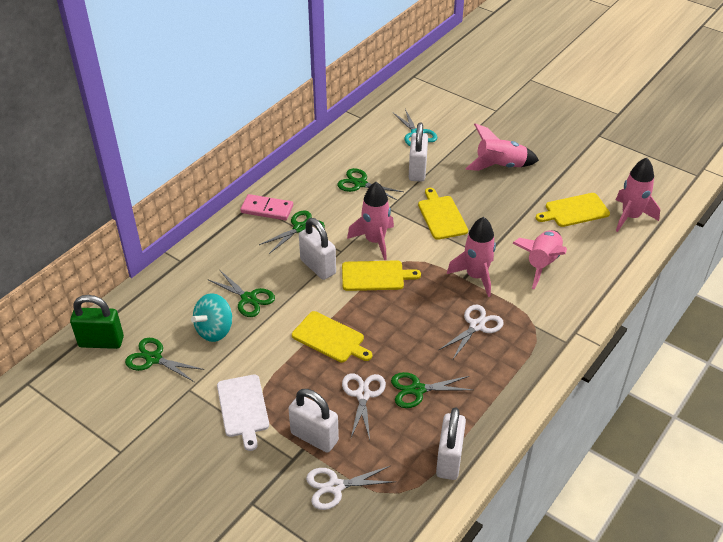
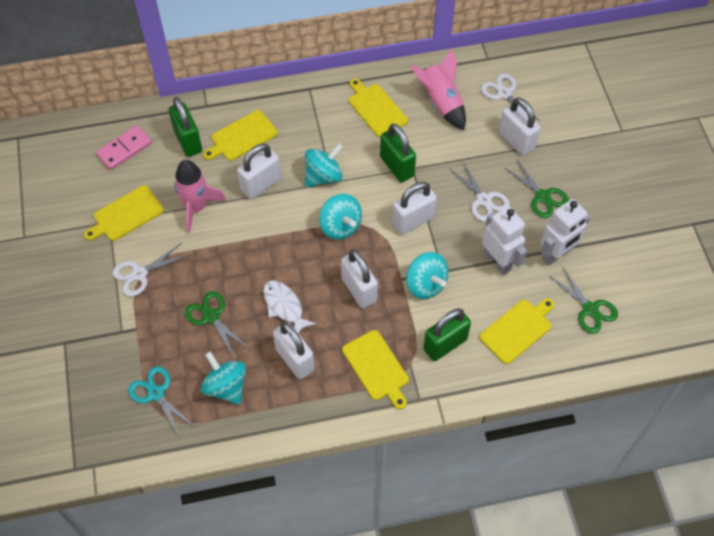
green padlock: 1 -> 3
green scissors: 5 -> 3
pink rocket: 5 -> 2
turquoise spinning top: 1 -> 4
white cutting board: 1 -> 0
white fish: 0 -> 1
white padlock: 4 -> 5
white robot: 0 -> 2
yellow cutting board: 4 -> 5

